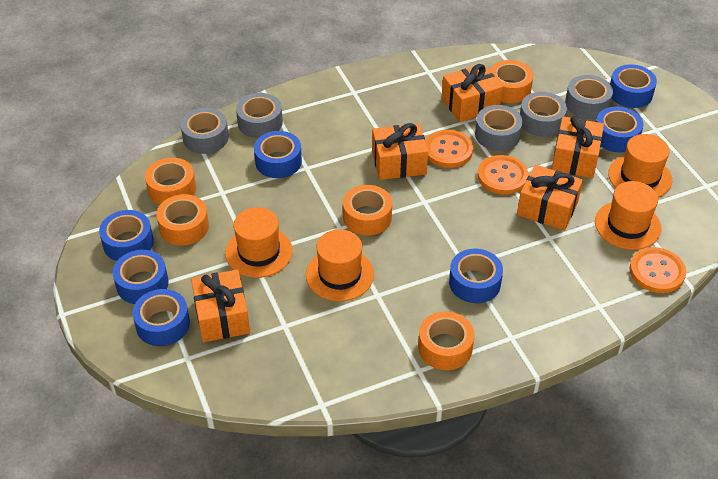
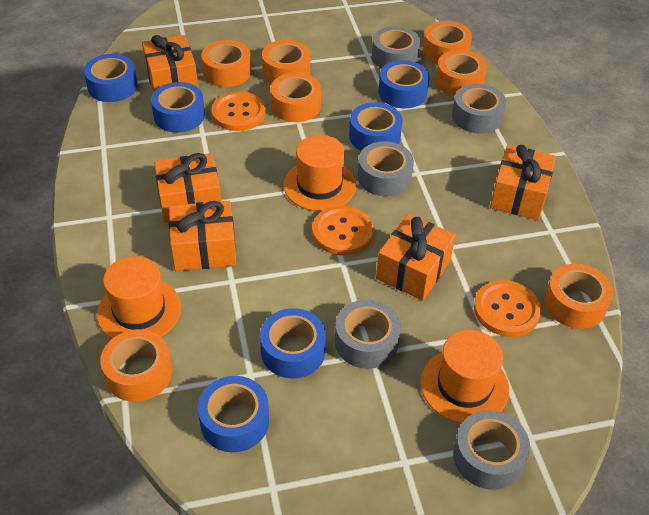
blue tape: 7 -> 6
orange hat: 4 -> 3
orange tape: 5 -> 7

